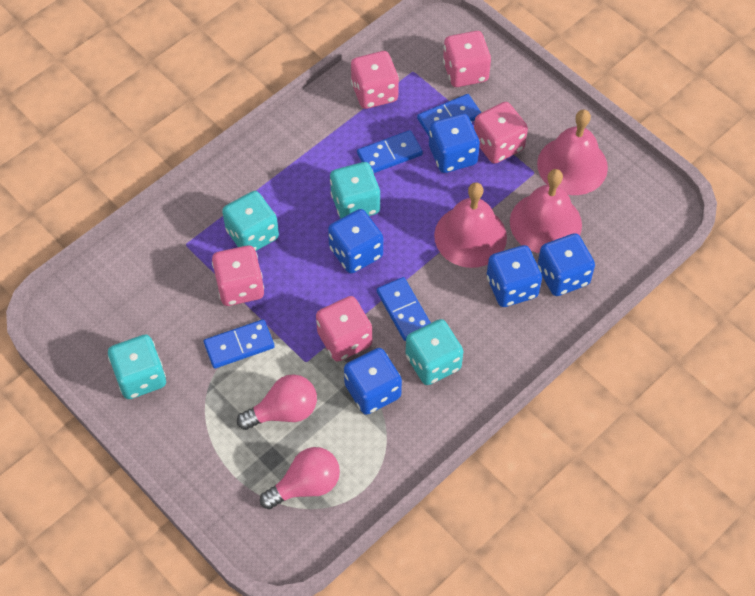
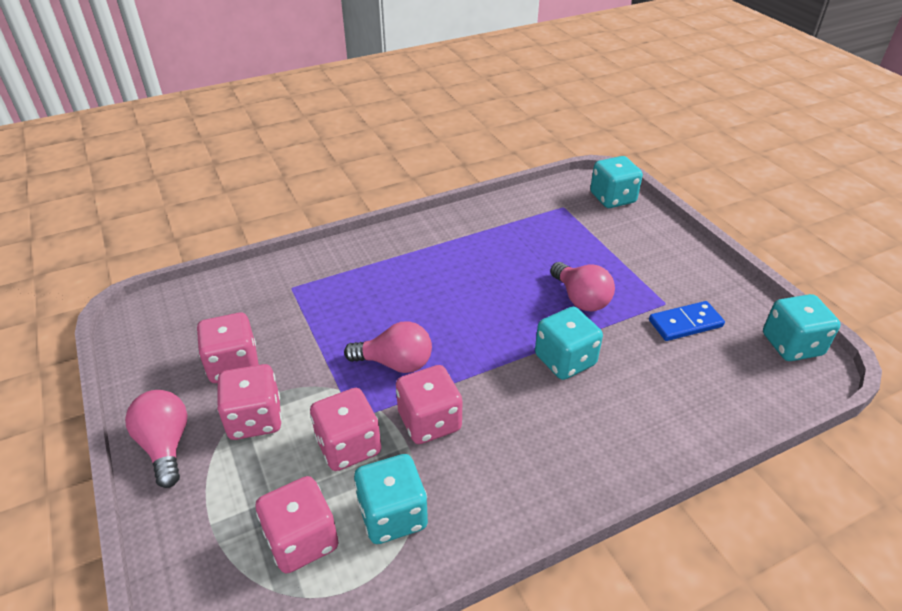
blue dice: 5 -> 0
blue domino: 4 -> 1
pink bell: 3 -> 0
pink light bulb: 2 -> 3

